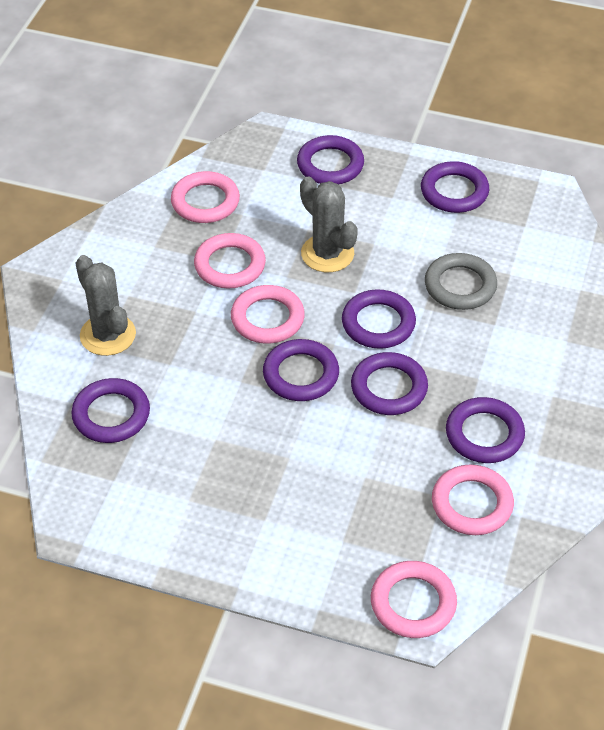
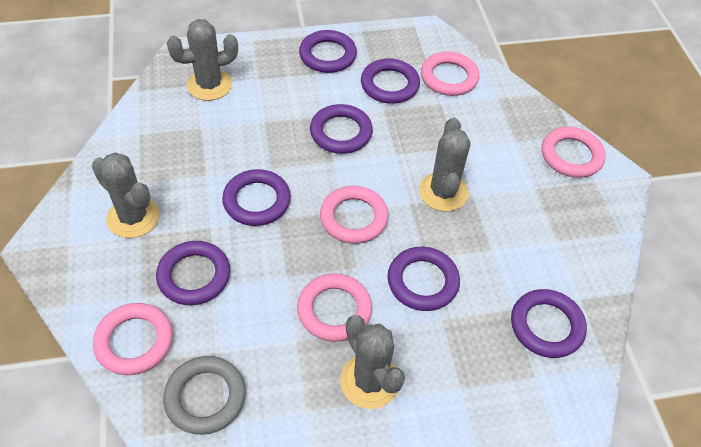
grey cactus: 2 -> 4

